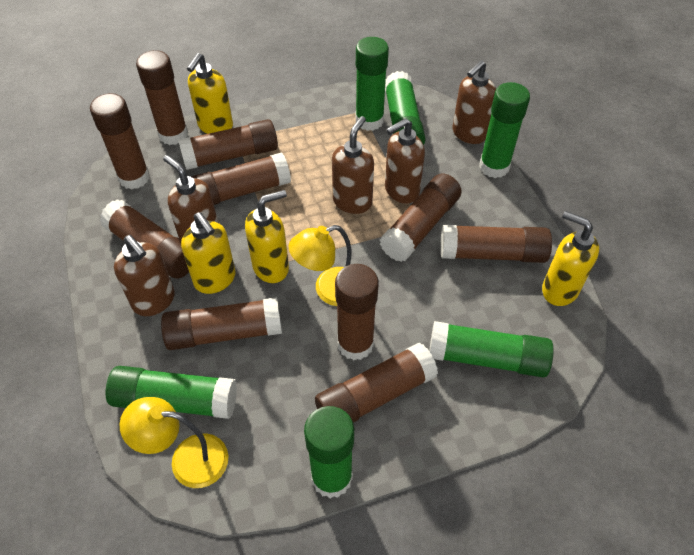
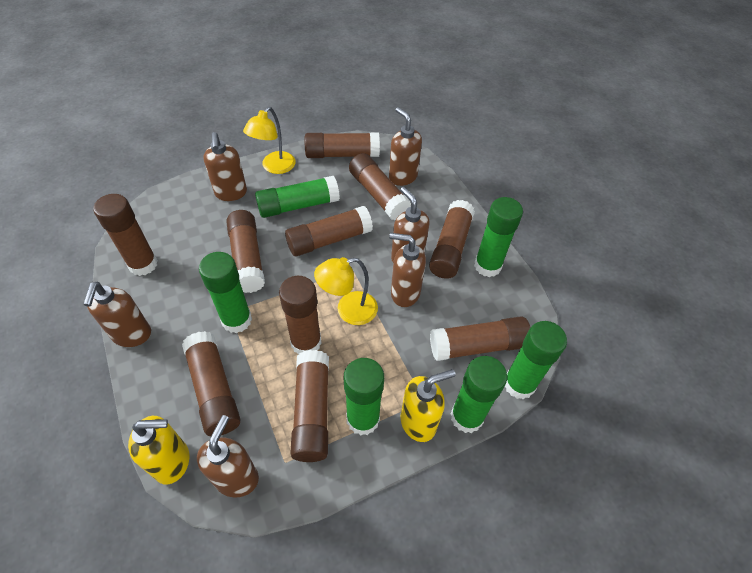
brown soap dispenser: 5 -> 6
yellow soap dispenser: 4 -> 2

